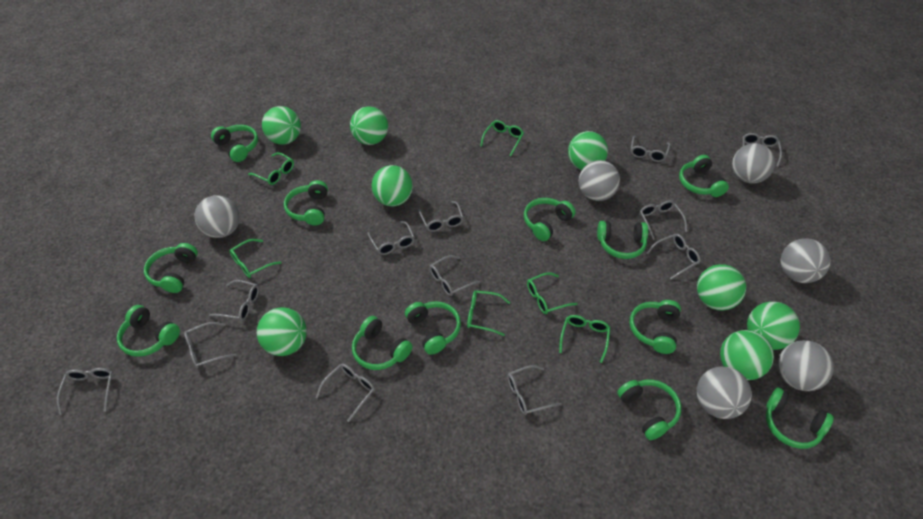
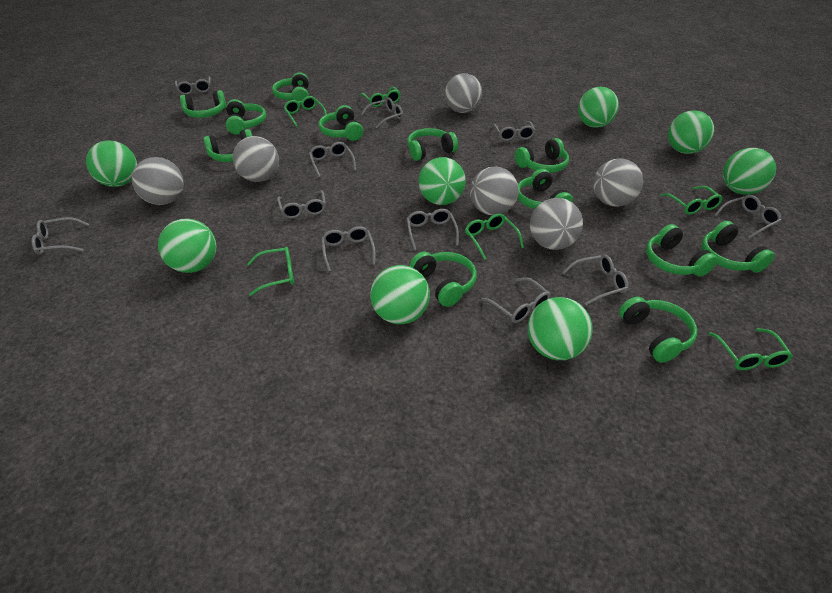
grey glasses: 12 -> 11

